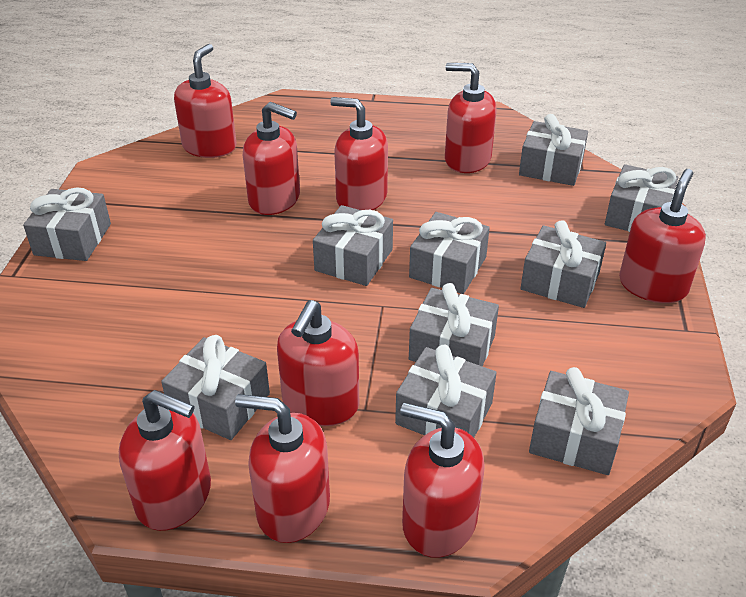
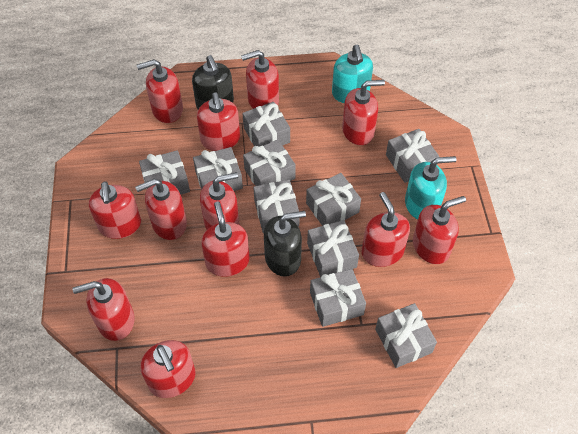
black soap dispenser: 0 -> 2
red soap dispenser: 9 -> 12
turquoise soap dispenser: 0 -> 2

